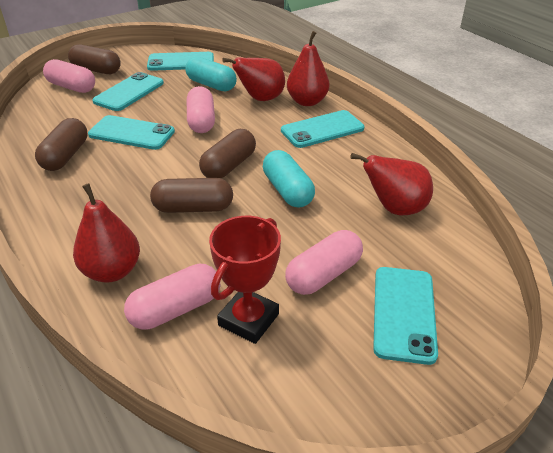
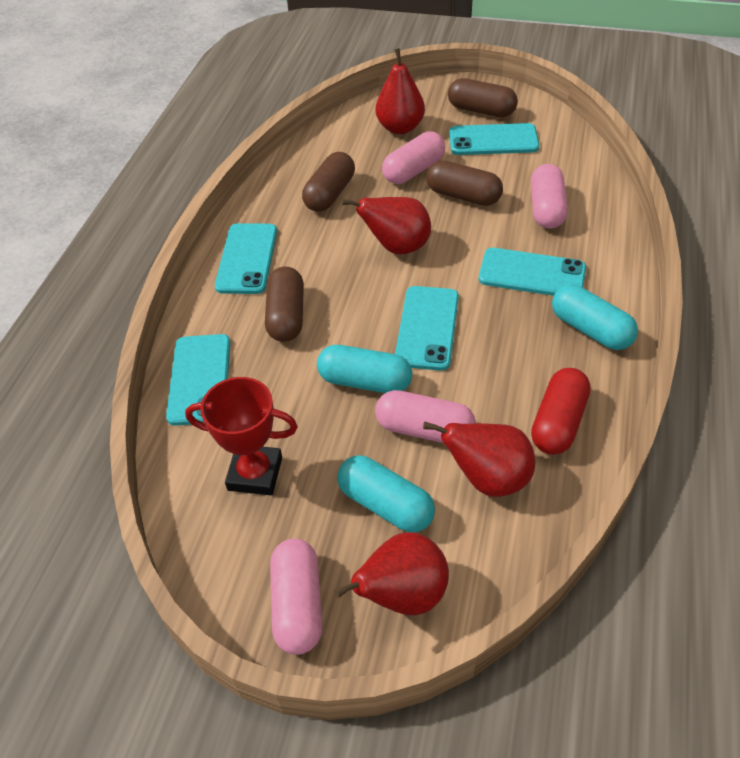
red capsule: 0 -> 1
turquoise capsule: 2 -> 3

